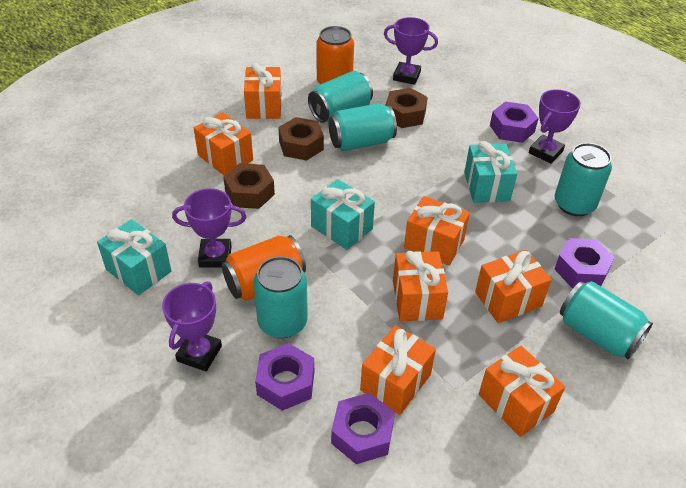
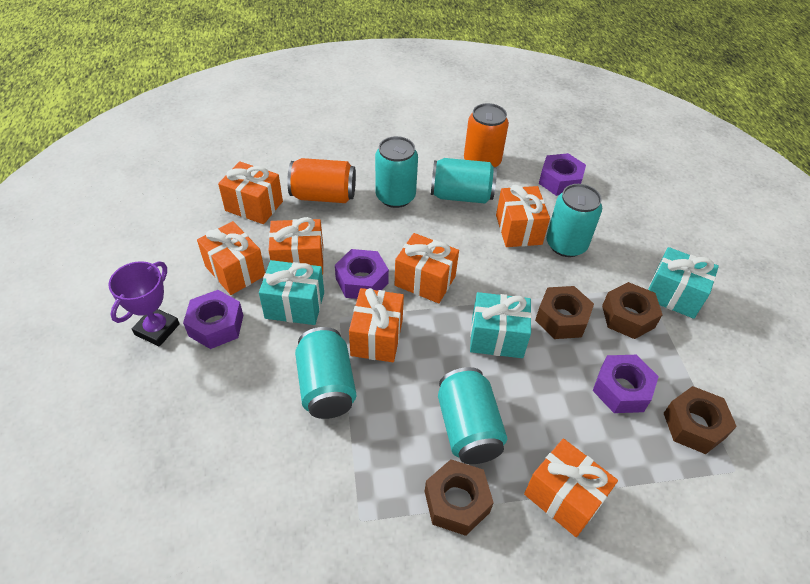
brown nut: 3 -> 4
purple trophy: 4 -> 1

